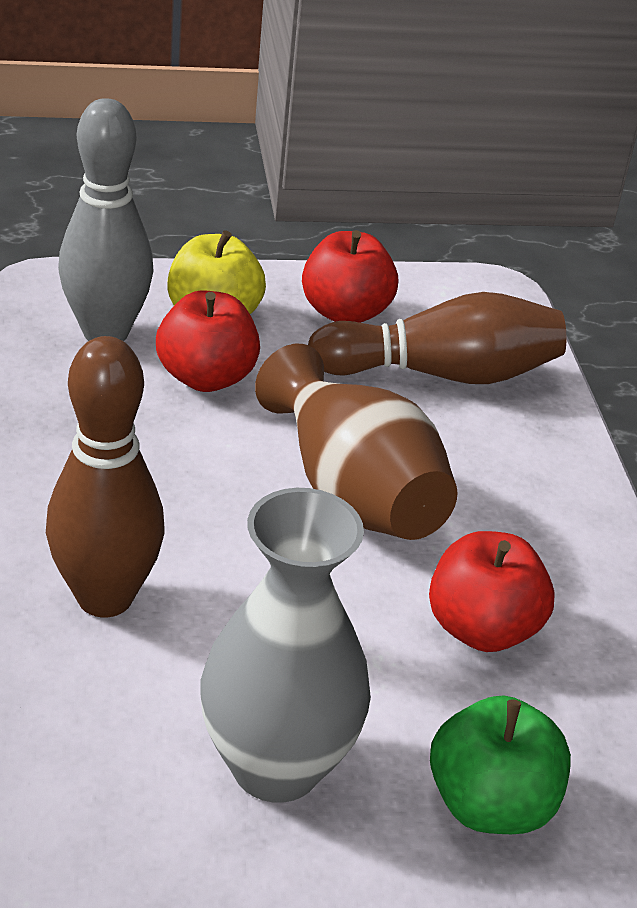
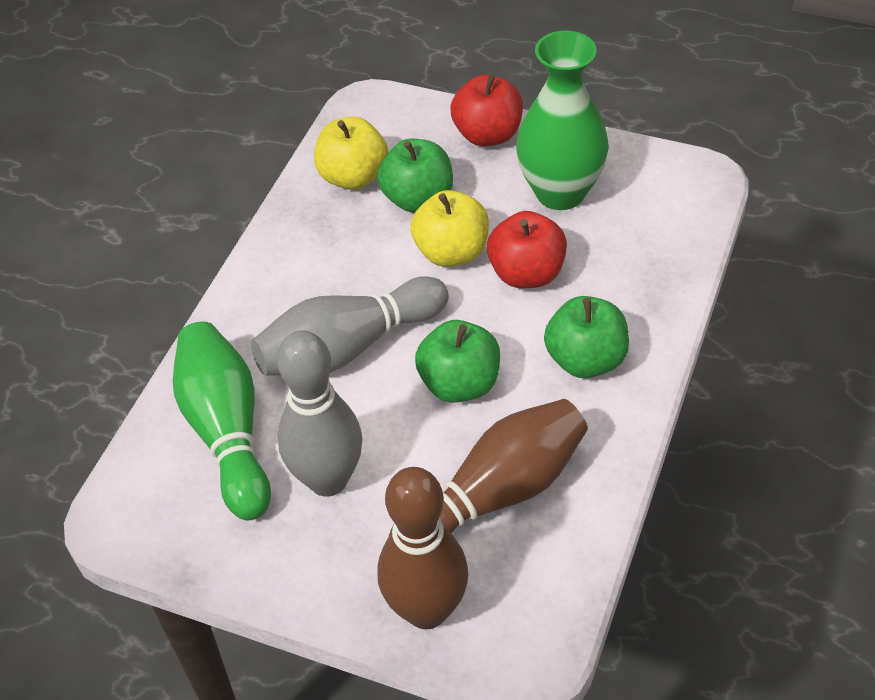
brown vase: 1 -> 0
green apple: 1 -> 3
green bowling pin: 0 -> 1
green vase: 0 -> 1
grey bowling pin: 1 -> 2
grey vase: 1 -> 0
red apple: 3 -> 2
yellow apple: 1 -> 2

